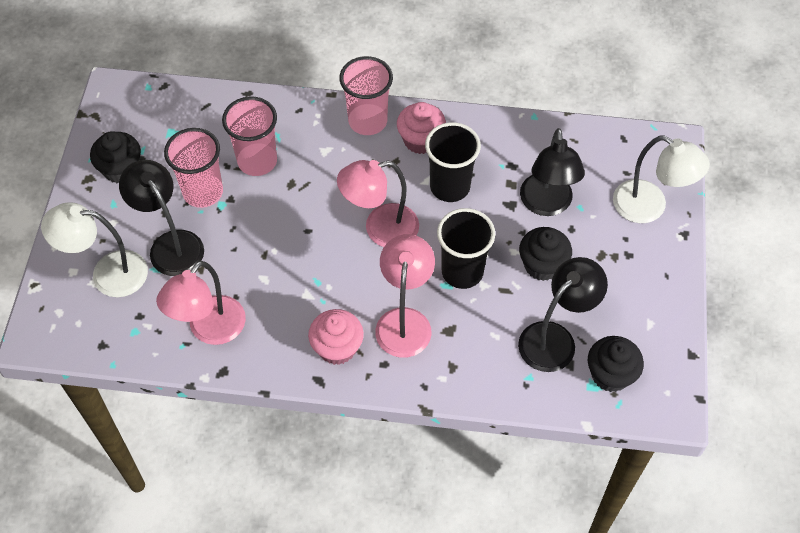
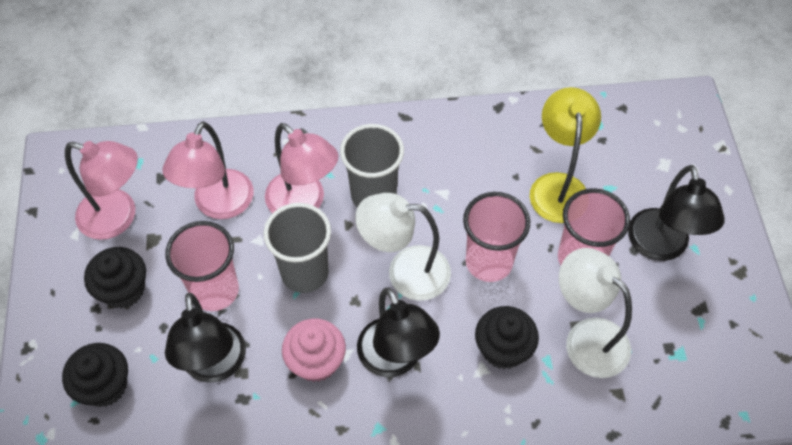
black cup: 2 -> 0
grey cup: 0 -> 2
pink cupcake: 2 -> 1
yellow lamp: 0 -> 1

